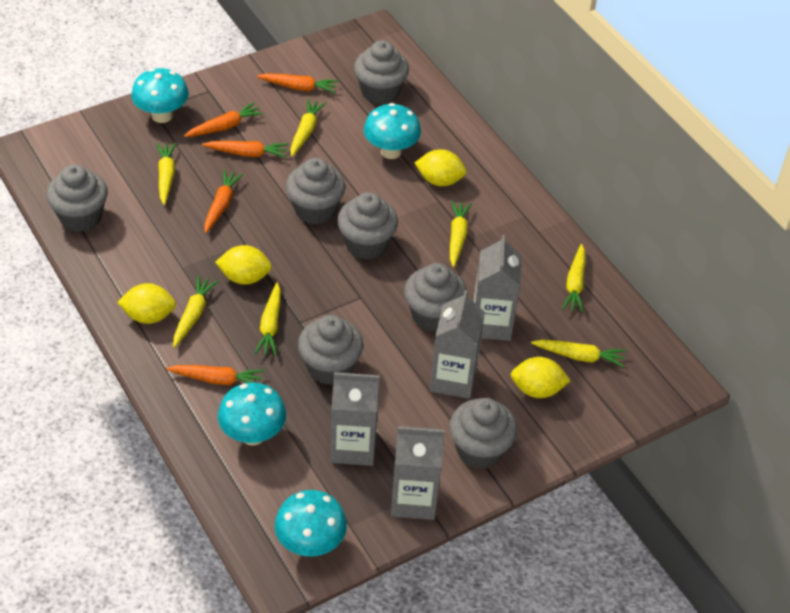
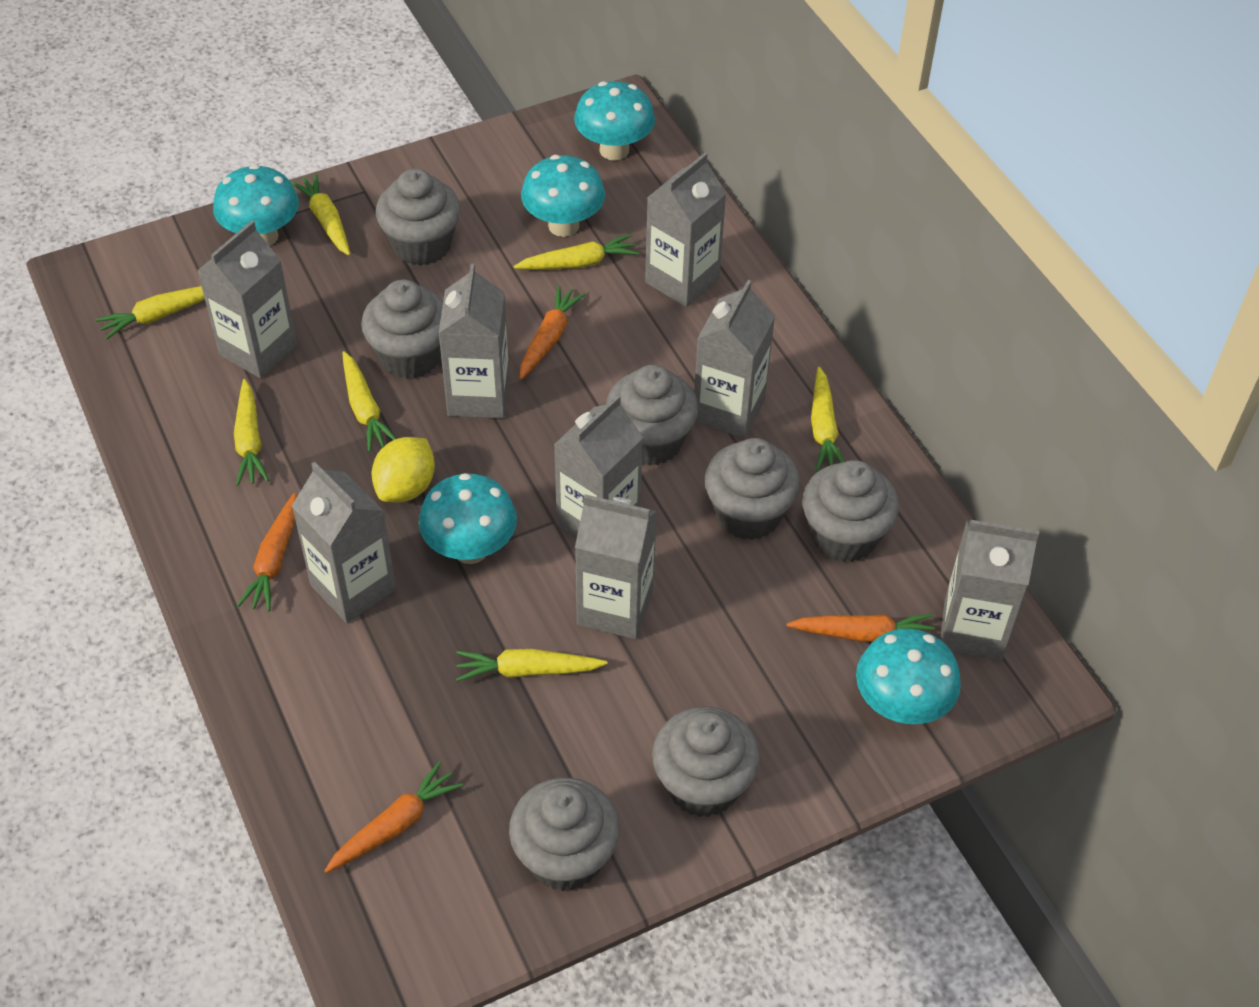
grey carton: 4 -> 8
orange carrot: 5 -> 4
turquoise mushroom: 4 -> 5
yellow lemon: 4 -> 1

